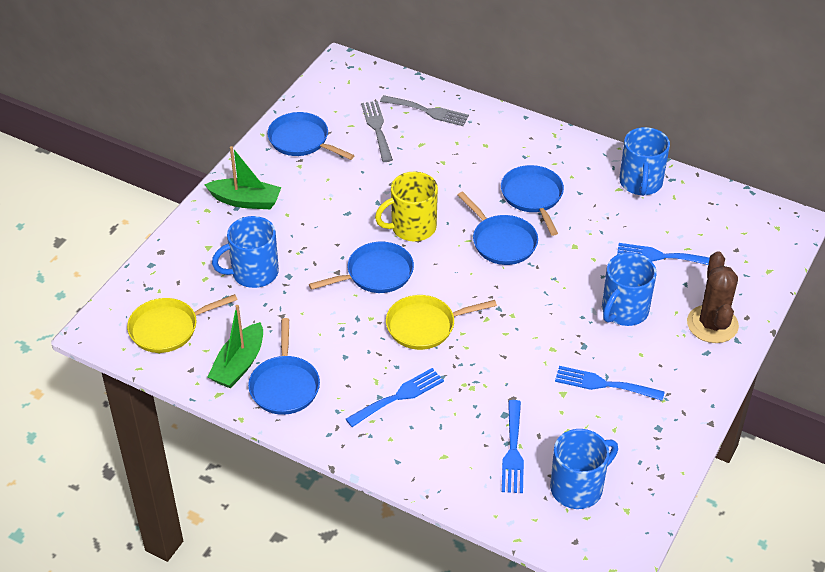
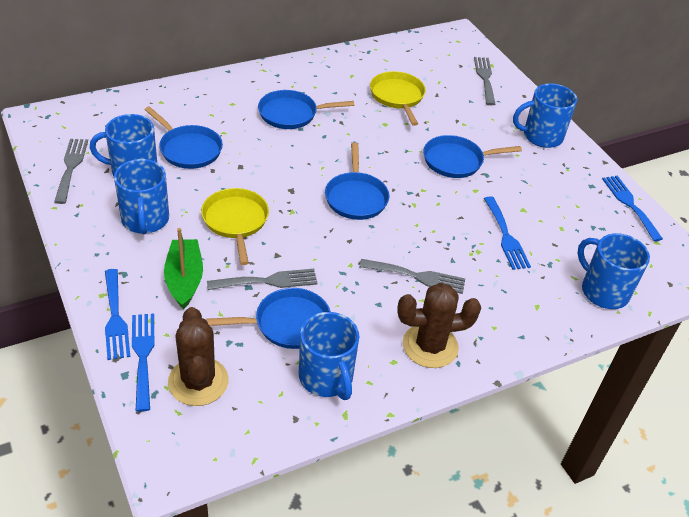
blue mug: 4 -> 5
brown cactus: 1 -> 2
green boat: 2 -> 1
grey fork: 2 -> 4
yellow mug: 1 -> 0

